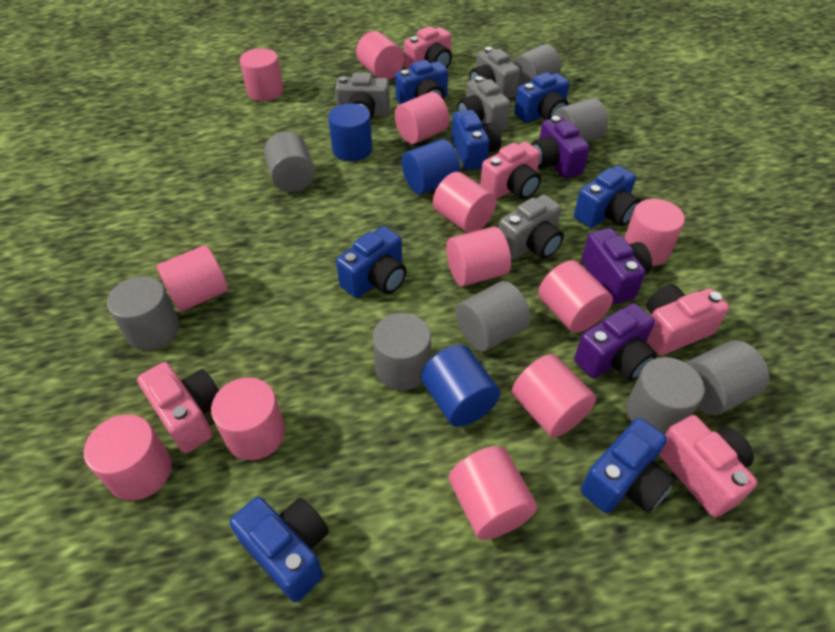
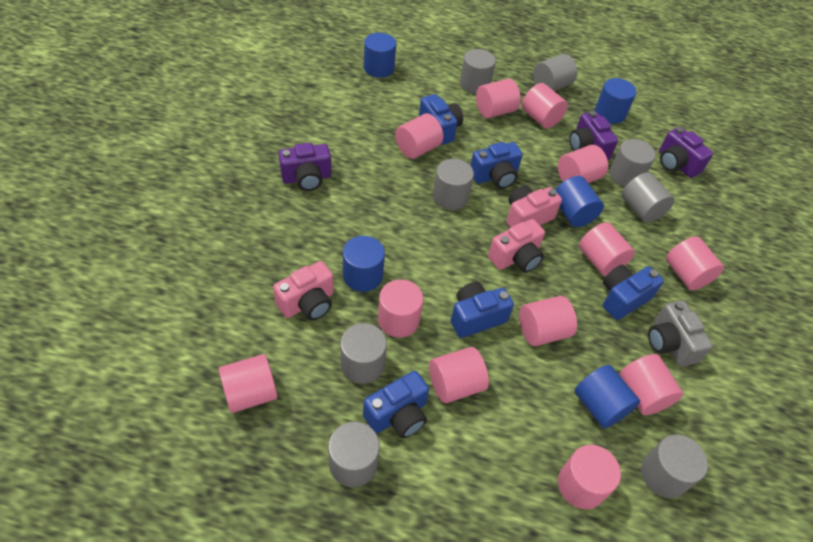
blue camera: 7 -> 5
blue cylinder: 3 -> 5
grey camera: 4 -> 1
pink camera: 5 -> 3

